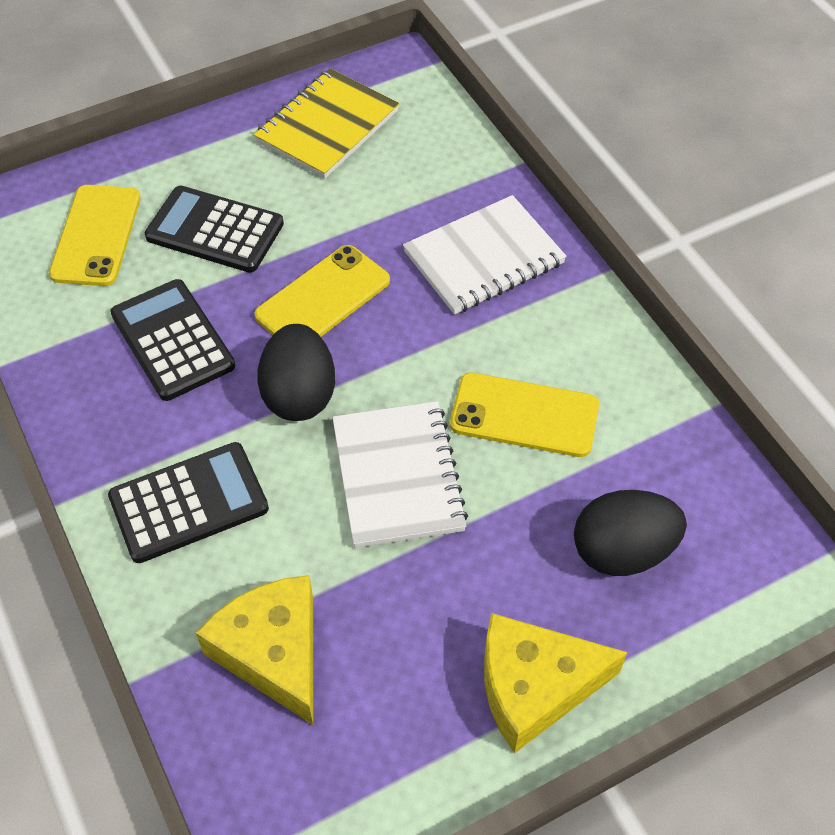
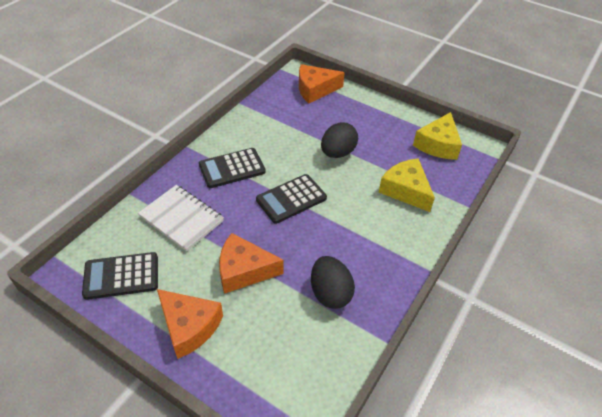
orange cheese: 0 -> 3
white notebook: 2 -> 1
yellow notebook: 1 -> 0
yellow phone: 3 -> 0

